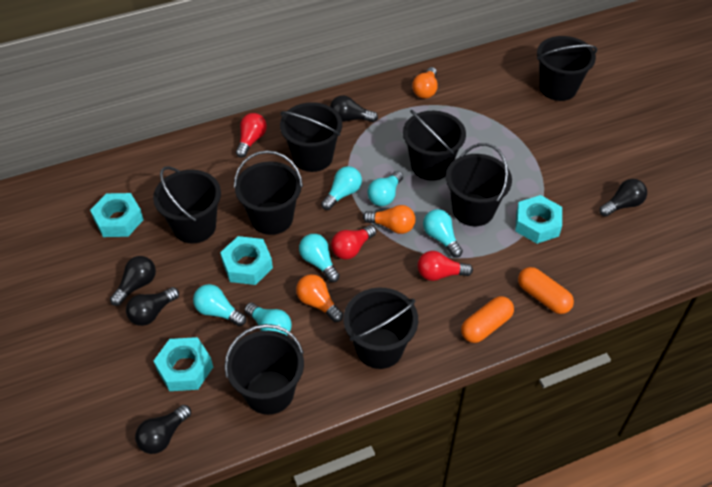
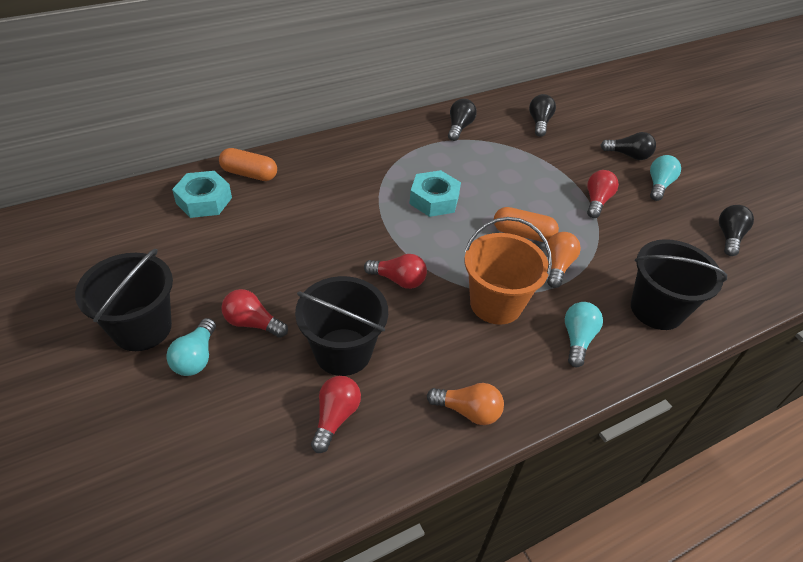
black bucket: 8 -> 3
black light bulb: 5 -> 4
orange bucket: 0 -> 1
orange light bulb: 3 -> 2
red light bulb: 3 -> 4
turquoise light bulb: 6 -> 3
turquoise nut: 4 -> 2

